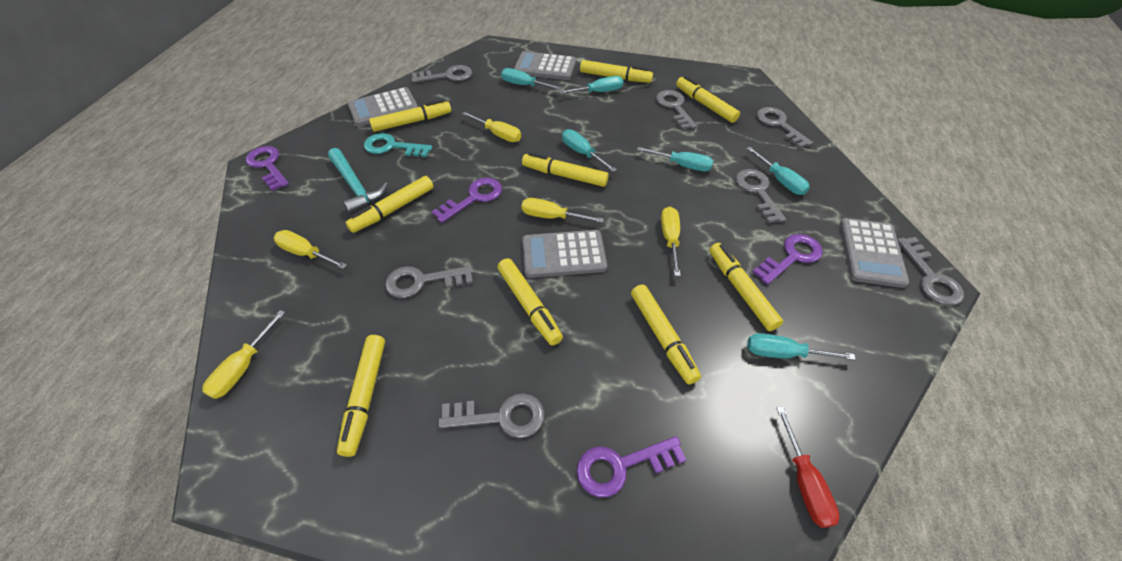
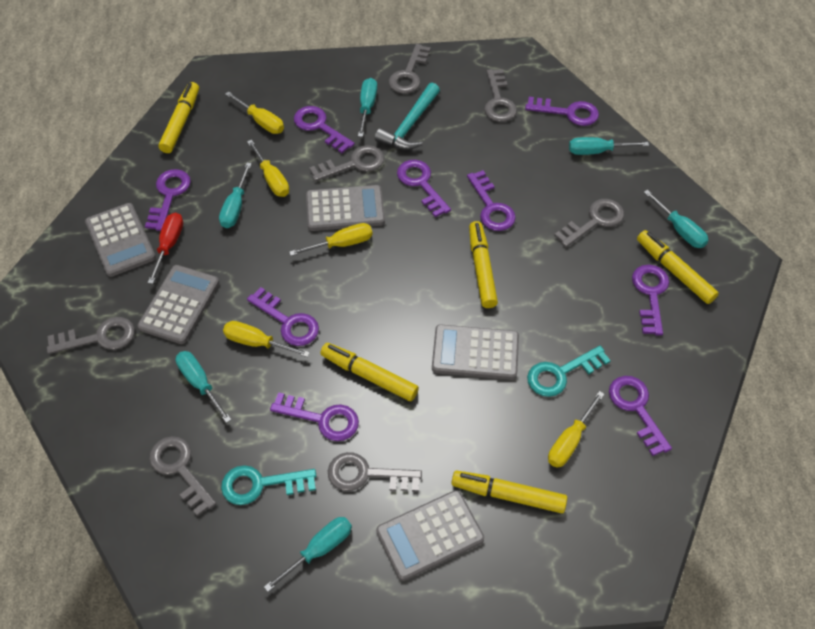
grey calculator: 4 -> 5
purple key: 4 -> 9
turquoise key: 1 -> 2
yellow marker: 9 -> 5

